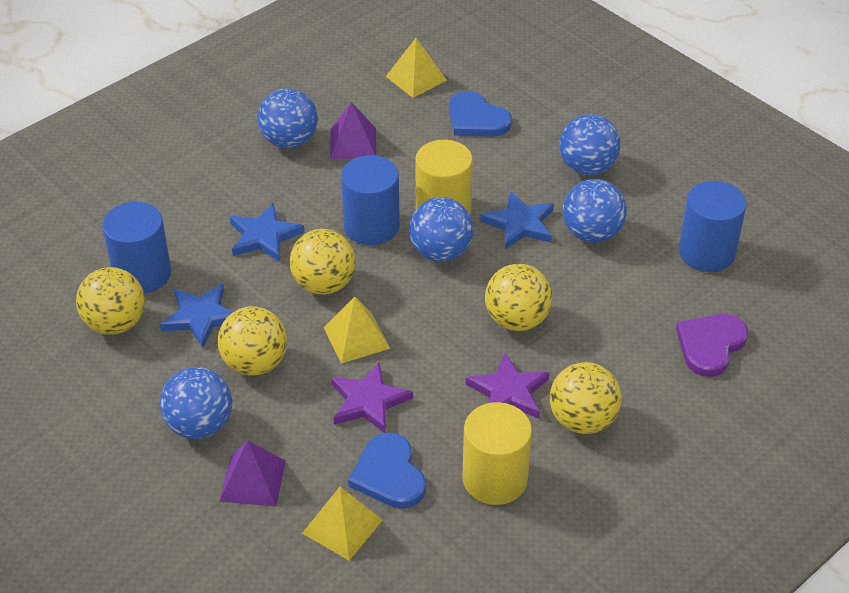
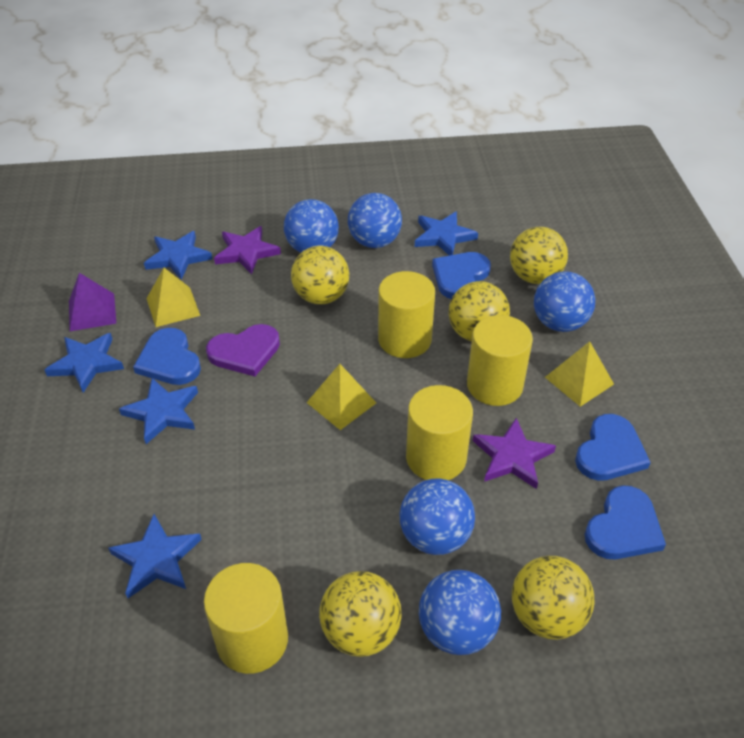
blue cylinder: 3 -> 0
blue heart: 2 -> 4
blue star: 3 -> 5
purple pyramid: 2 -> 1
yellow cylinder: 2 -> 4

